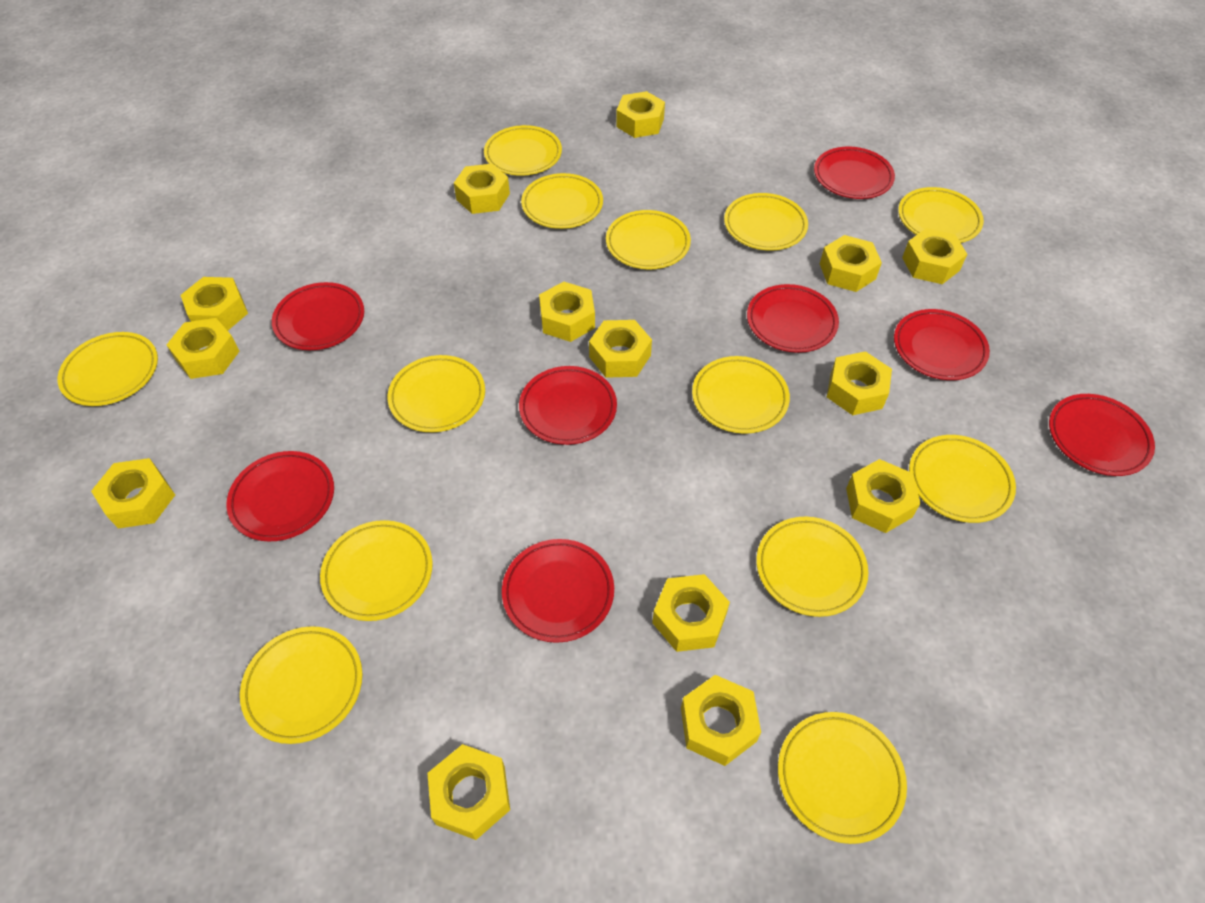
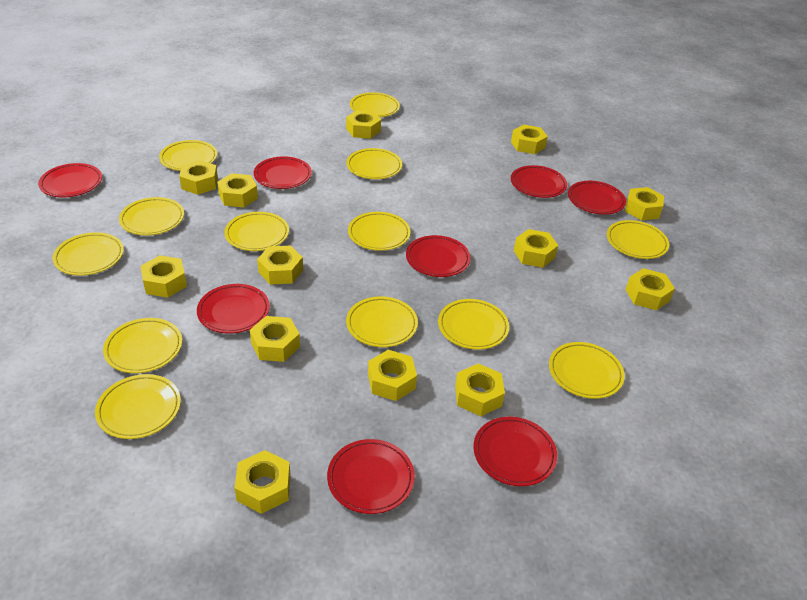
yellow nut: 14 -> 13

